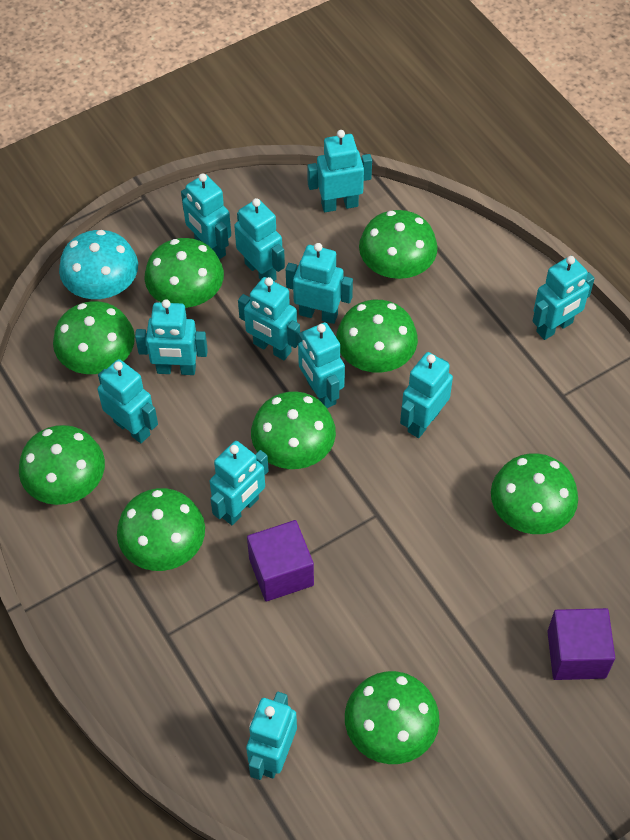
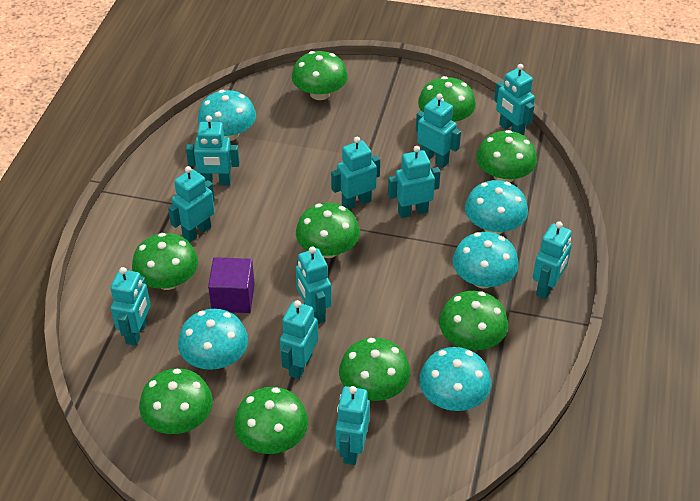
purple cube: 2 -> 1
turquoise mushroom: 1 -> 5
turquoise robot: 12 -> 11

